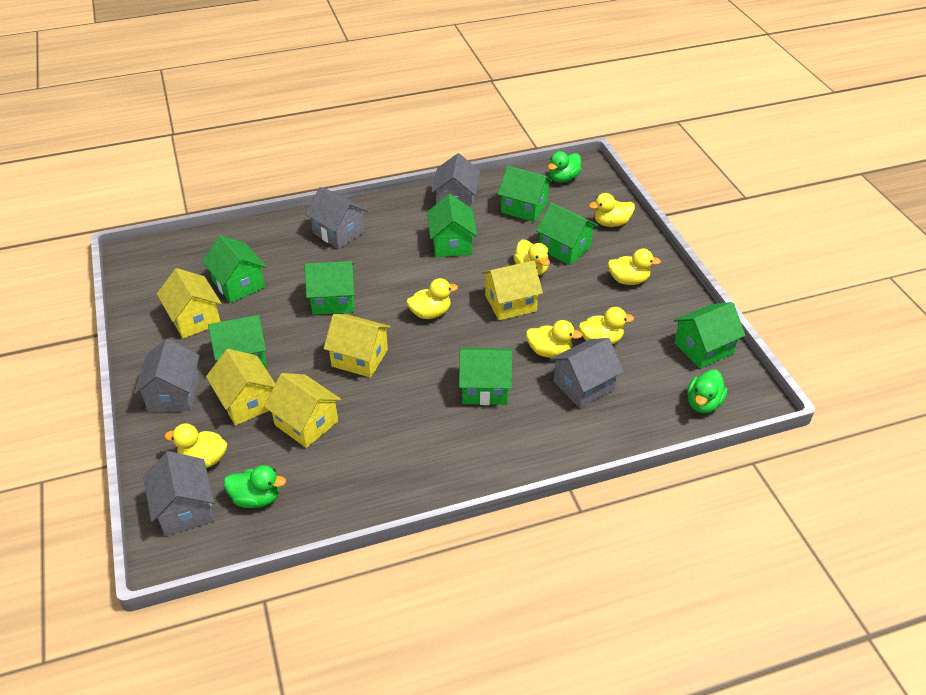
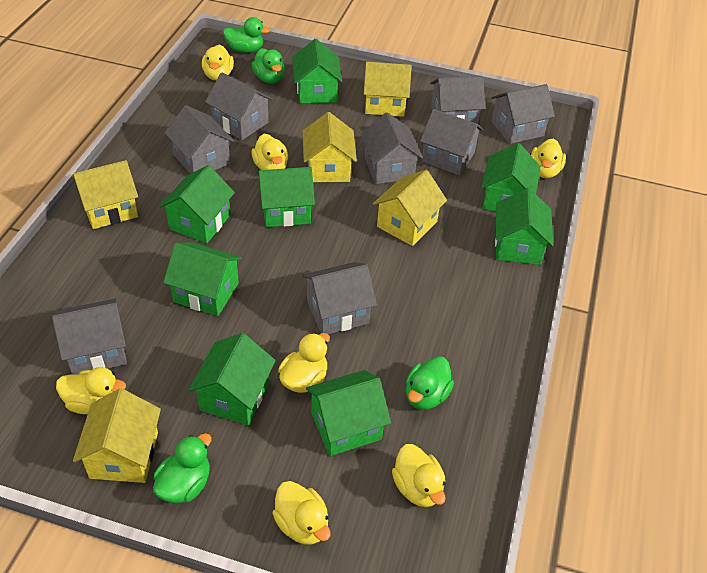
green duck: 3 -> 4
grey house: 5 -> 8

